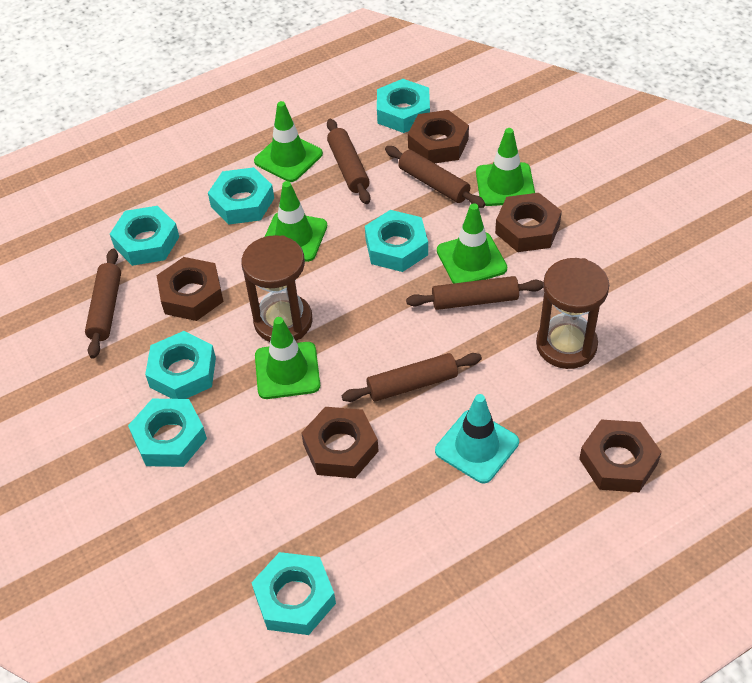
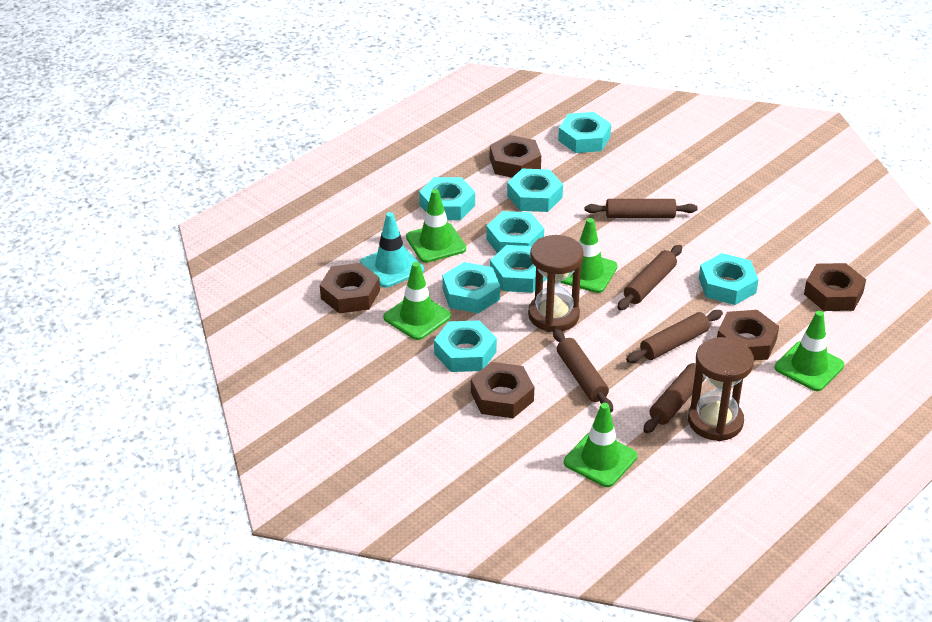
turquoise nut: 7 -> 8

